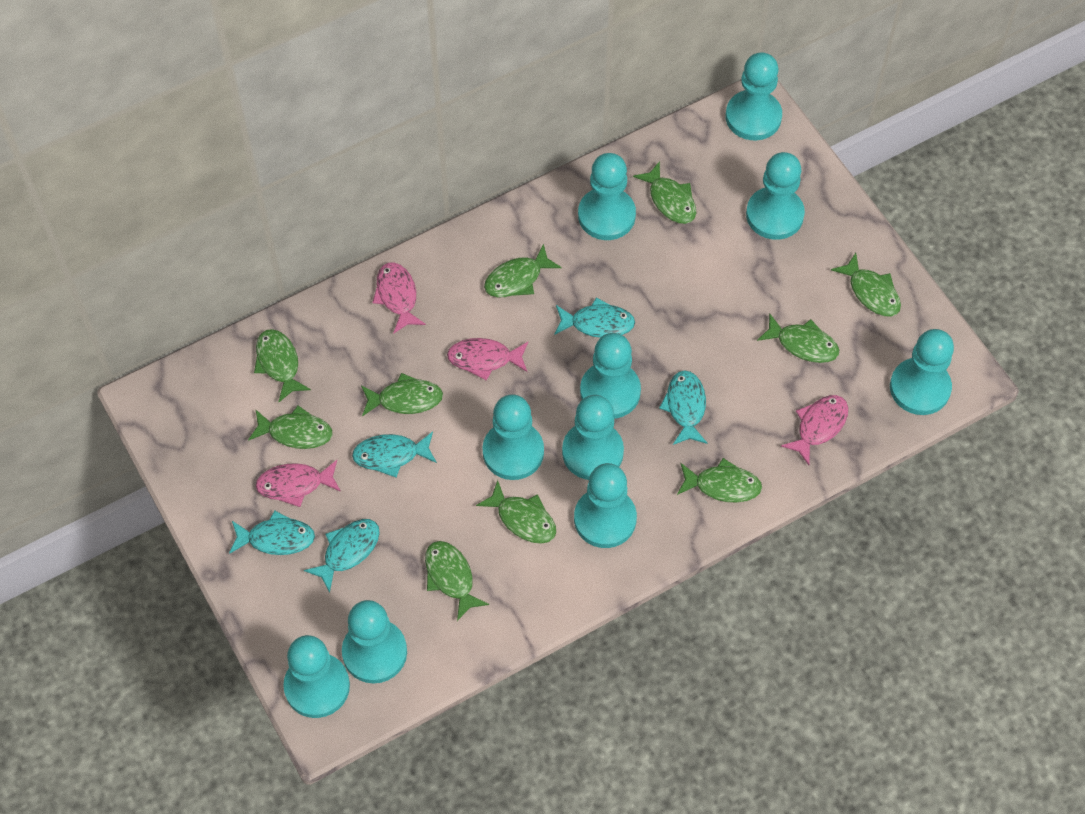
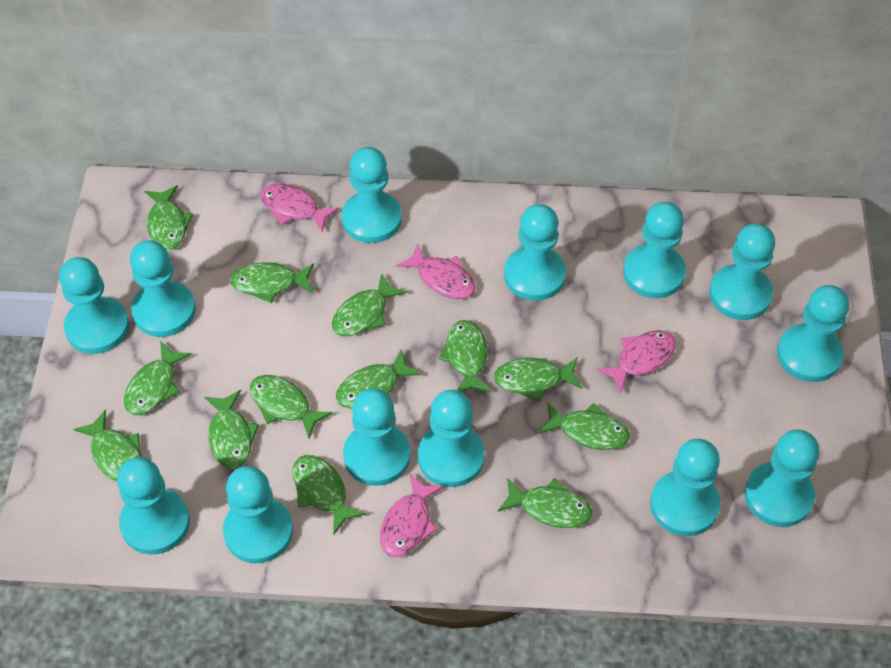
green fish: 10 -> 13
turquoise fish: 5 -> 0
turquoise pawn: 10 -> 13

